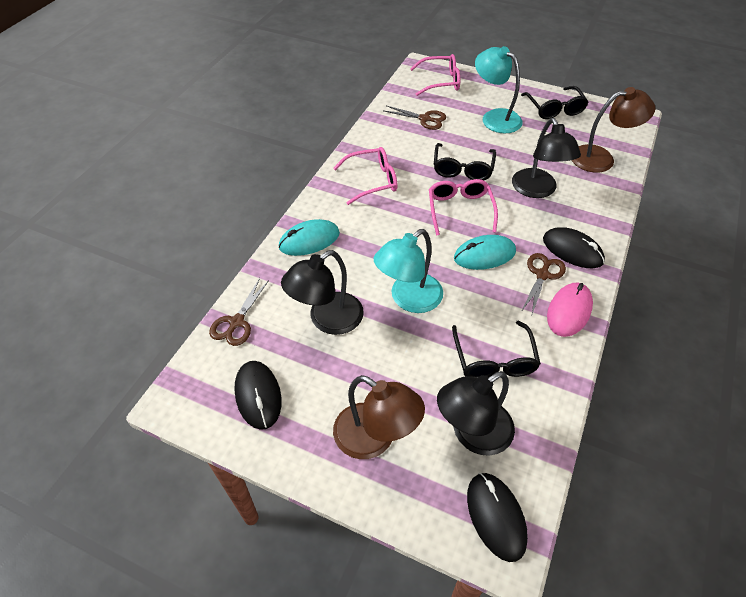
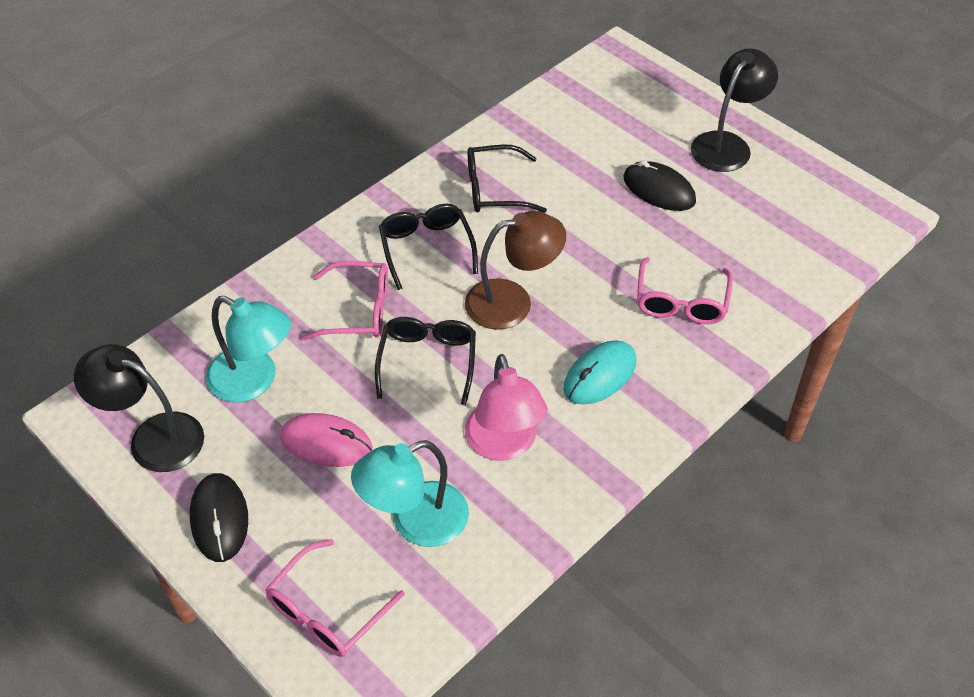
black lamp: 3 -> 2
black mouse: 3 -> 2
brown lamp: 2 -> 1
brown scissors: 3 -> 0
pink lamp: 0 -> 1
turquoise mouse: 2 -> 1

